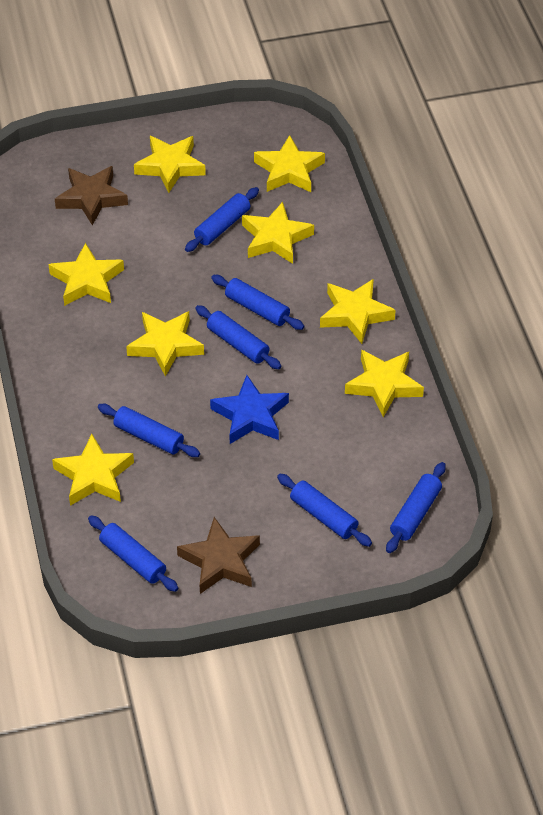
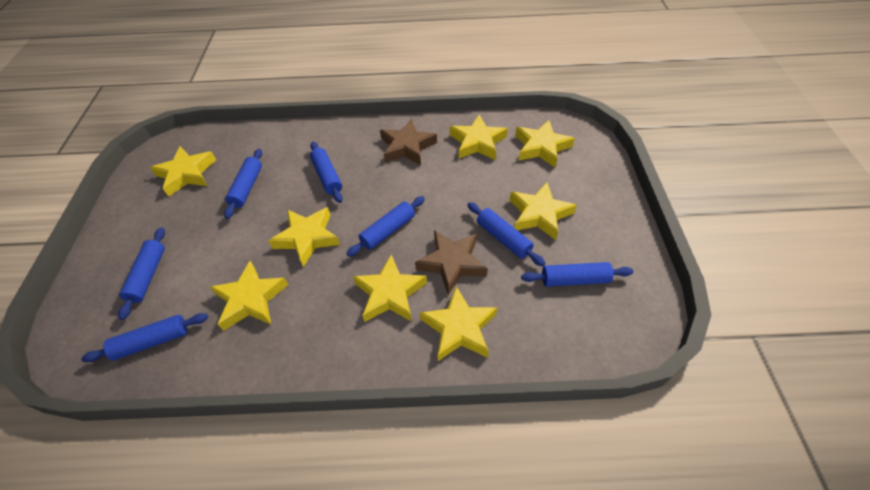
blue star: 1 -> 0

